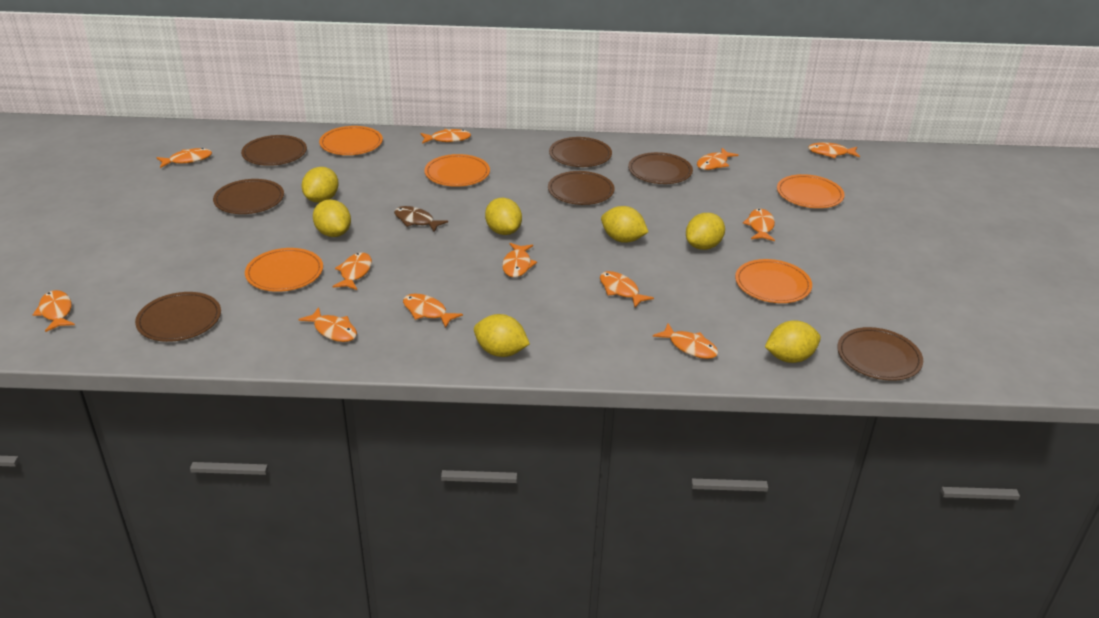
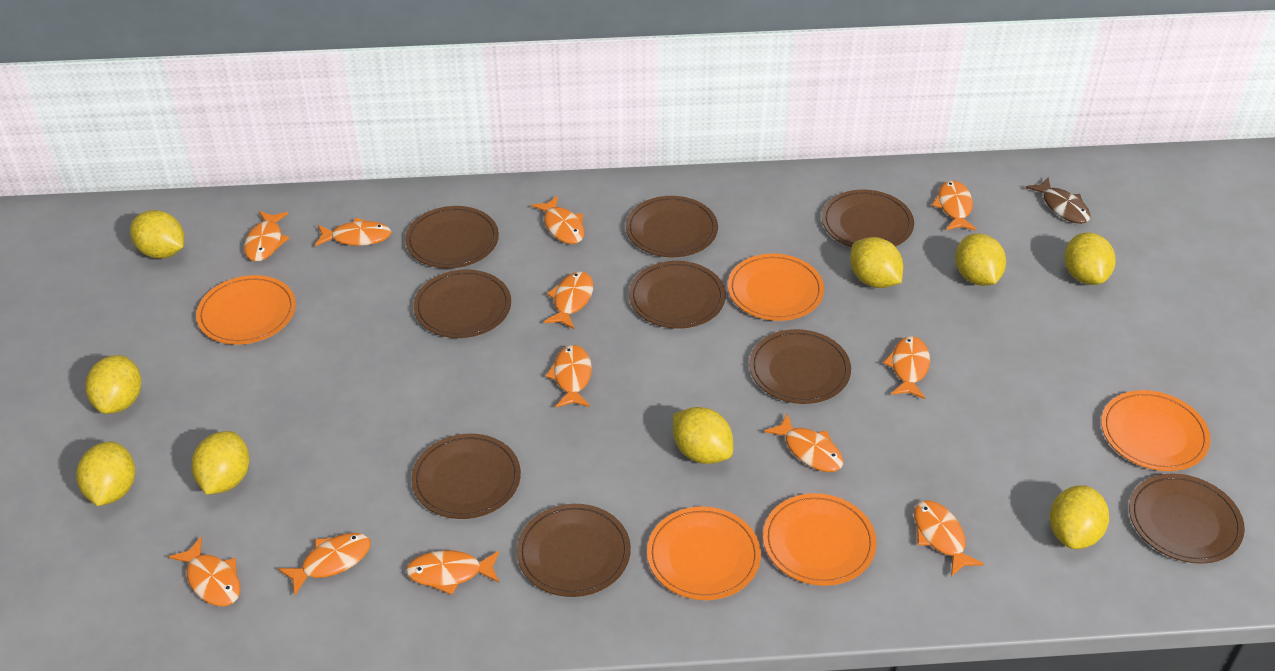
brown plate: 7 -> 9
yellow lemon: 7 -> 9

